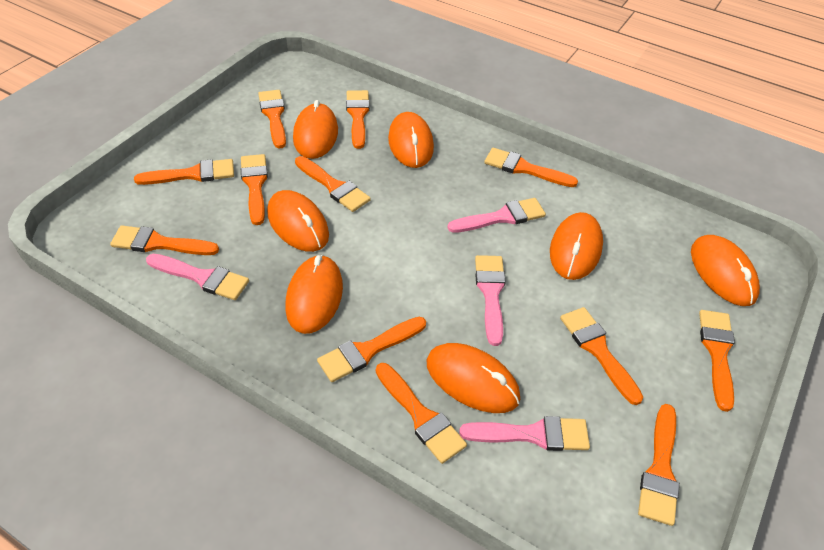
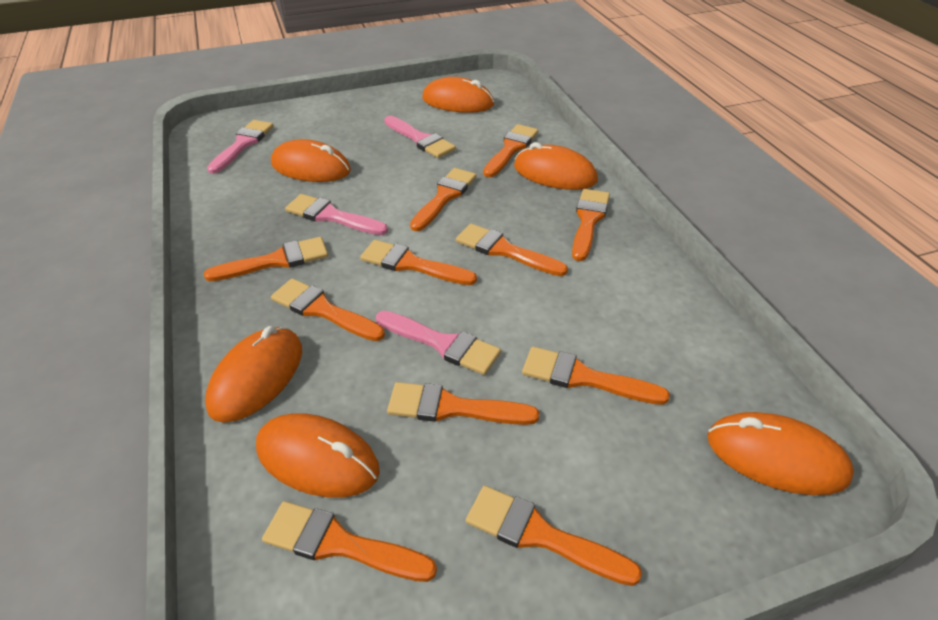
orange brush: 12 -> 11
orange mouse: 7 -> 6

